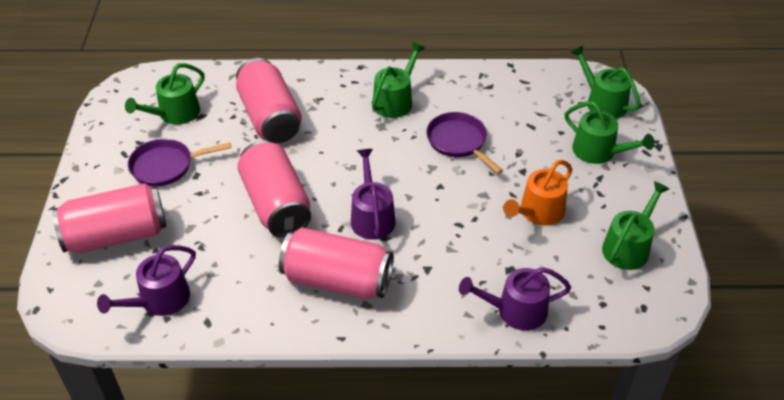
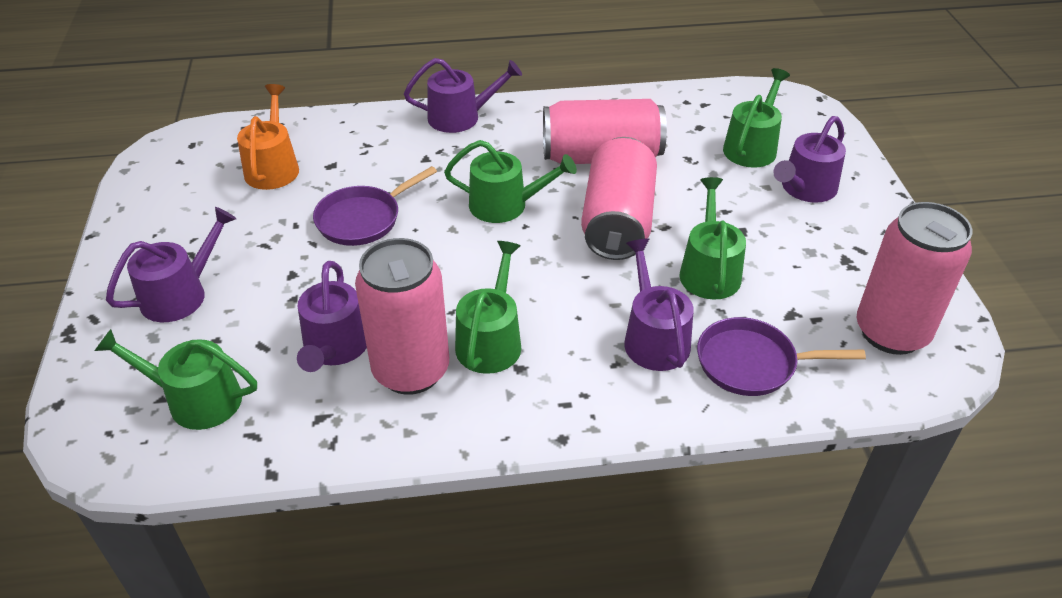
purple watering can: 3 -> 5

